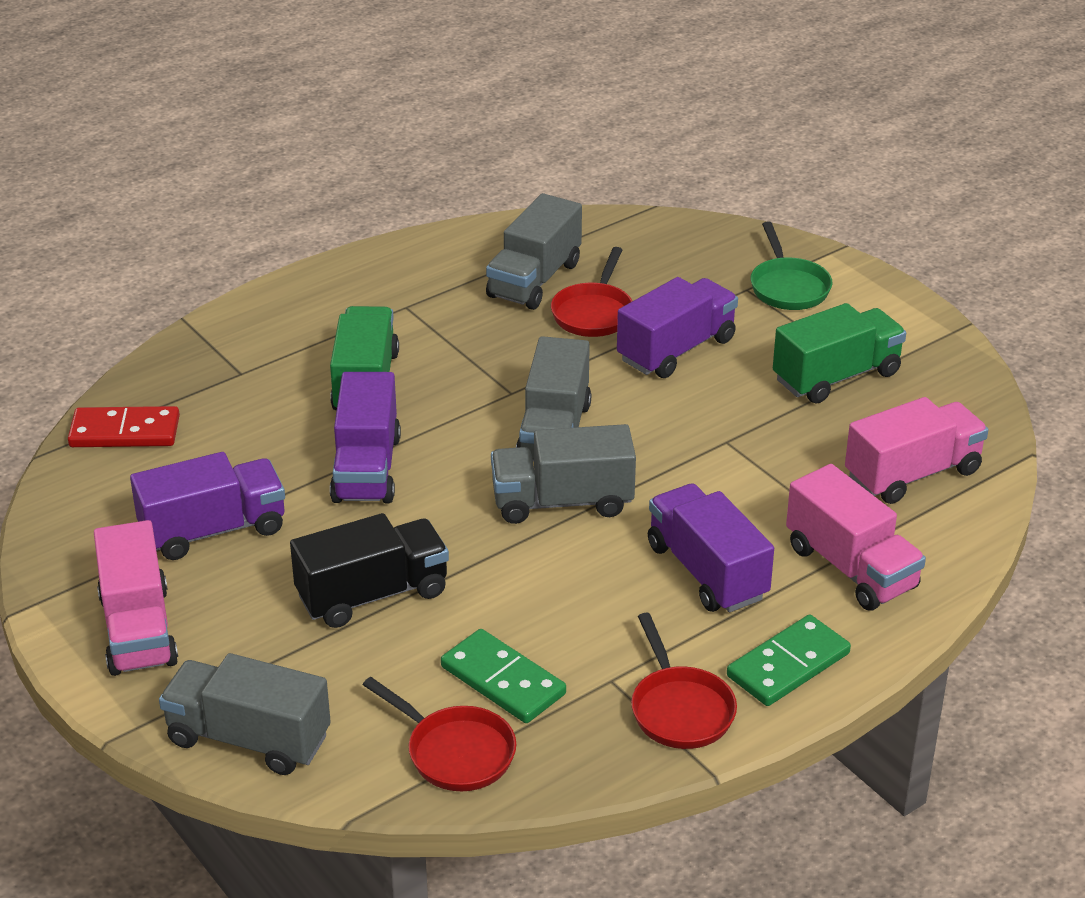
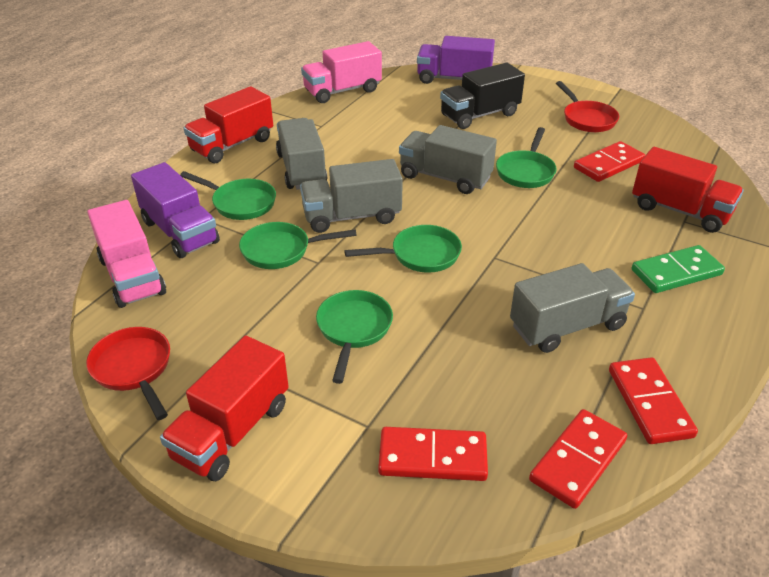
green domino: 2 -> 1
green pan: 1 -> 5
green truck: 2 -> 0
pink truck: 3 -> 2
purple truck: 4 -> 2
red domino: 1 -> 4
red pan: 3 -> 2
red truck: 0 -> 3

